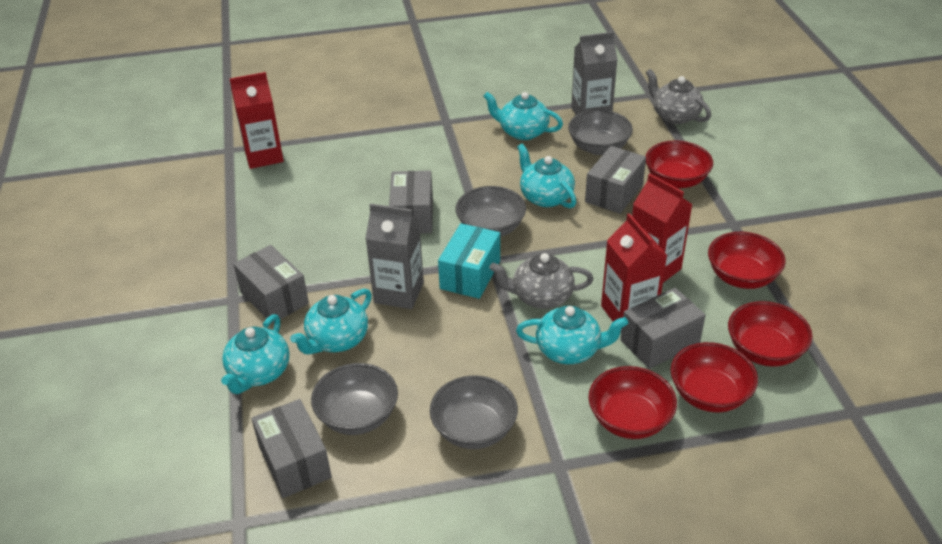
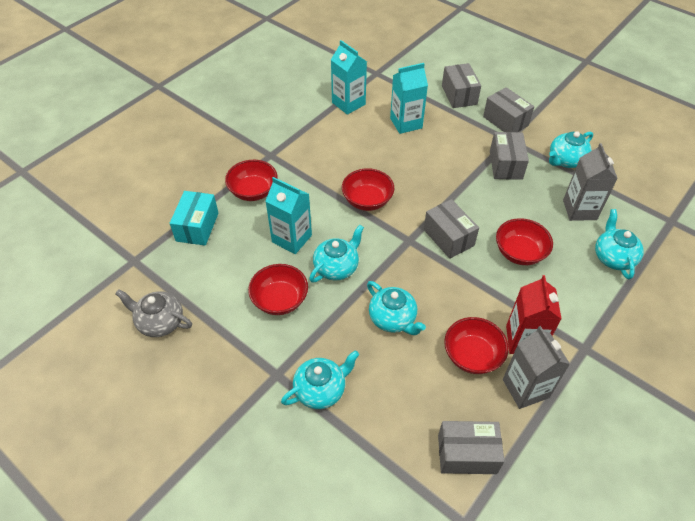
grey bowl: 4 -> 0
grey teapot: 2 -> 1
red carton: 3 -> 1
turquoise carton: 0 -> 3

